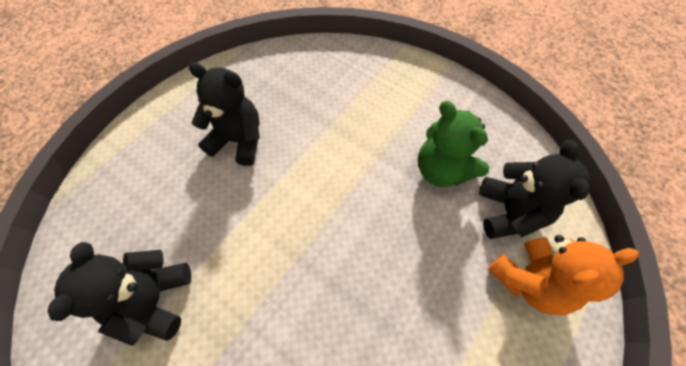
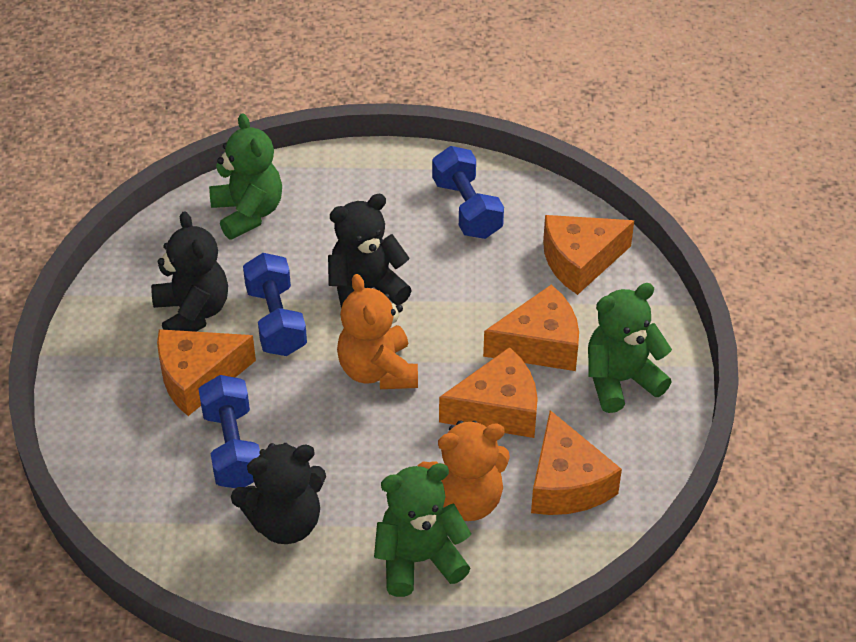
blue dumbbell: 0 -> 3
green teddy bear: 1 -> 3
orange cheese: 0 -> 5
orange teddy bear: 1 -> 2

